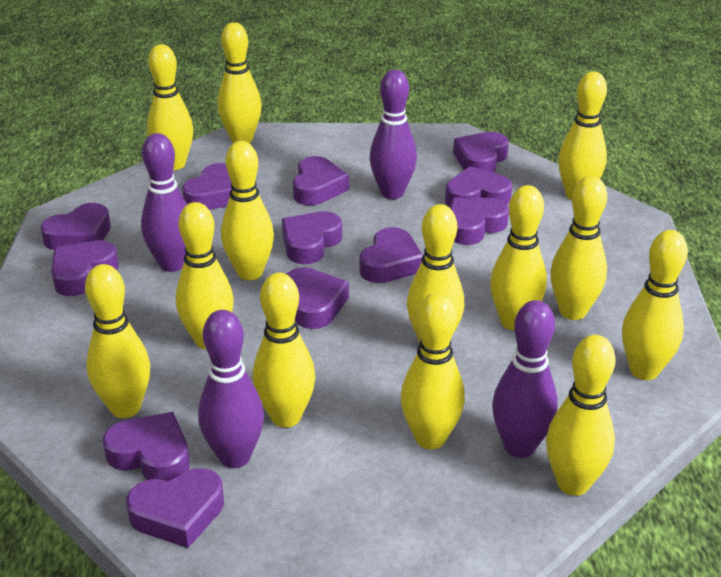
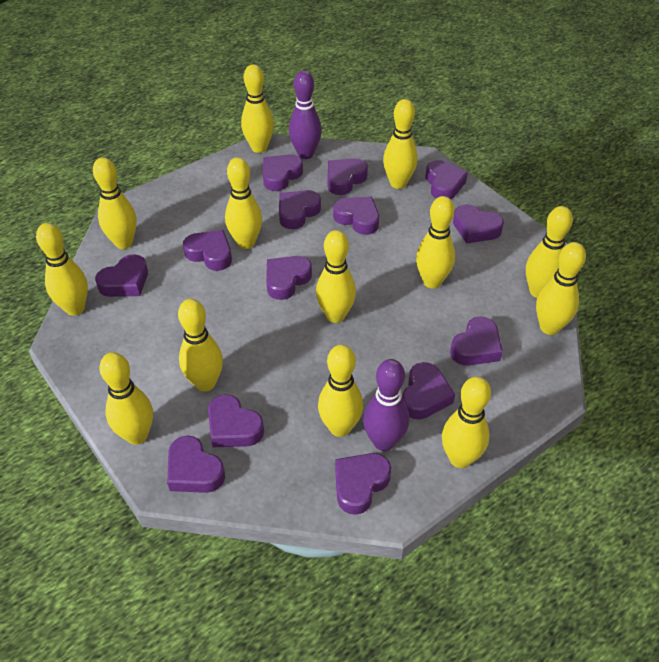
purple bowling pin: 4 -> 2
purple heart: 12 -> 14

